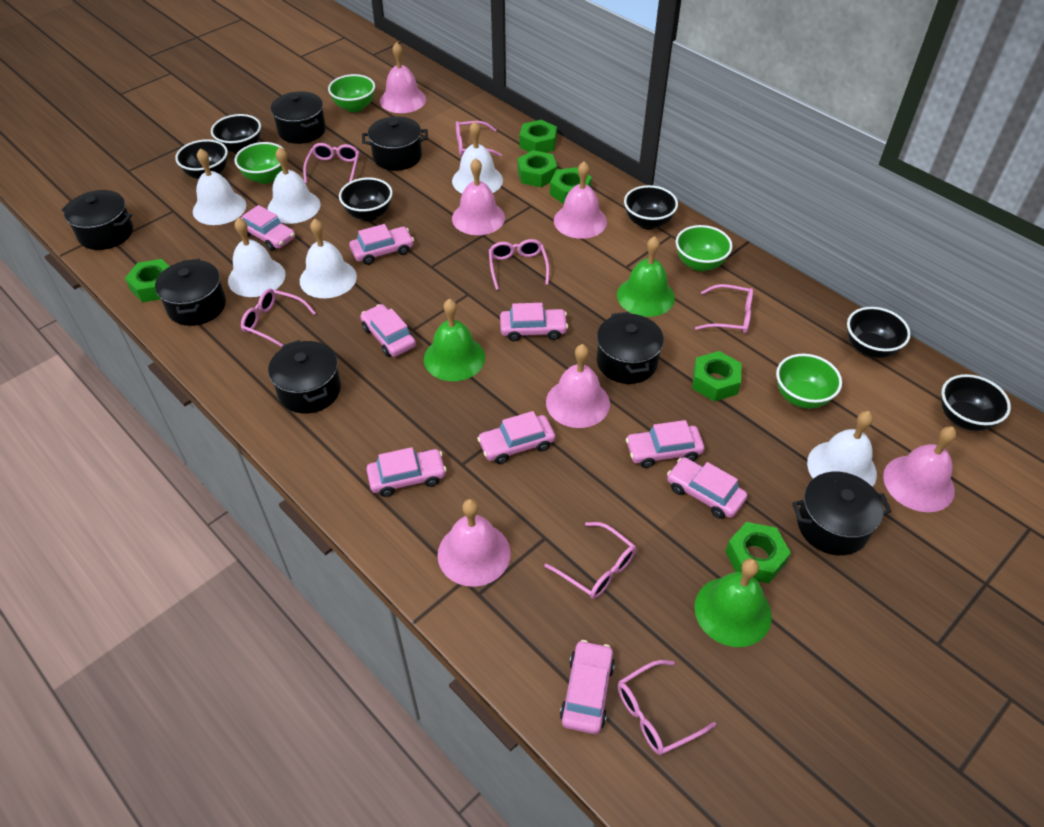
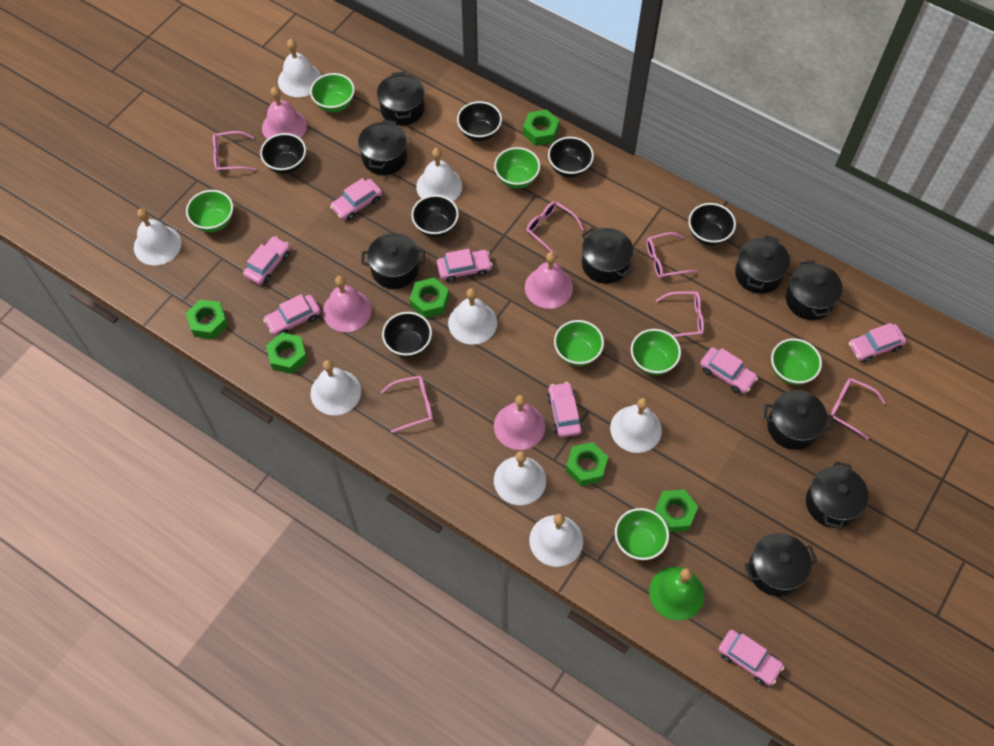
black pot: 7 -> 9
green bell: 3 -> 1
green bowl: 4 -> 7
pink bell: 6 -> 4
pink car: 9 -> 8
pink glasses: 7 -> 6
white bell: 6 -> 8

